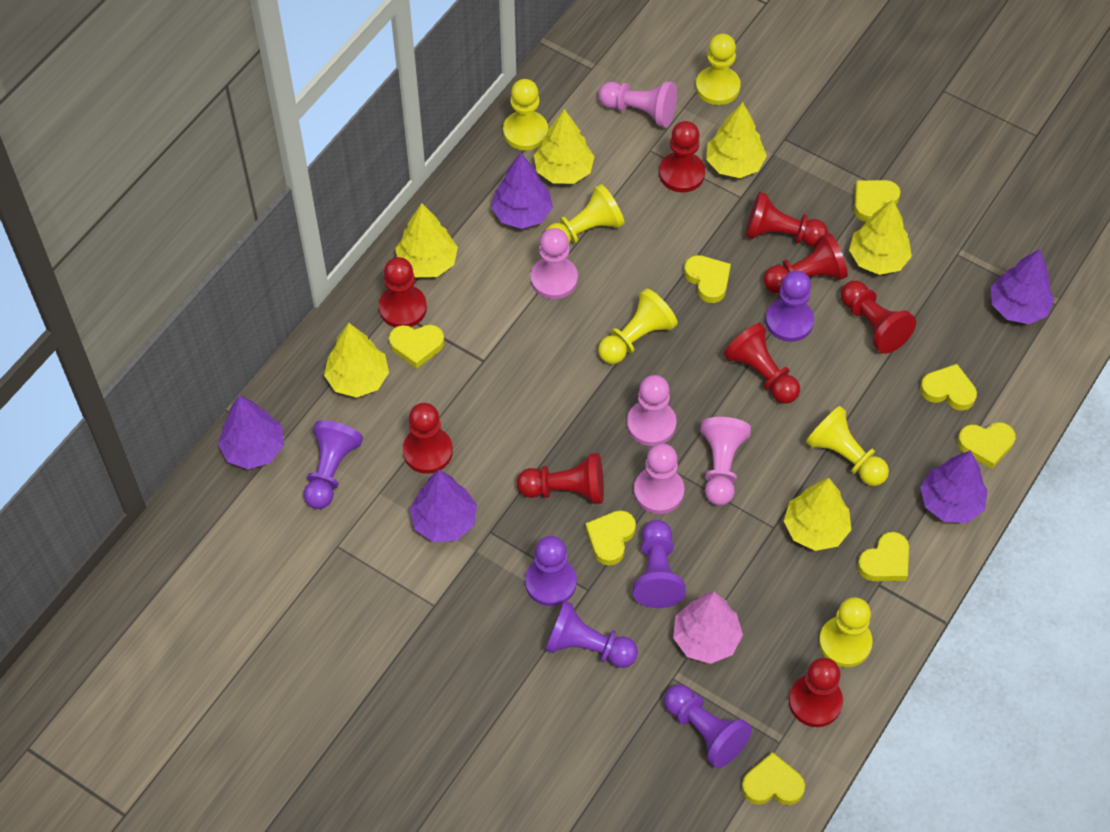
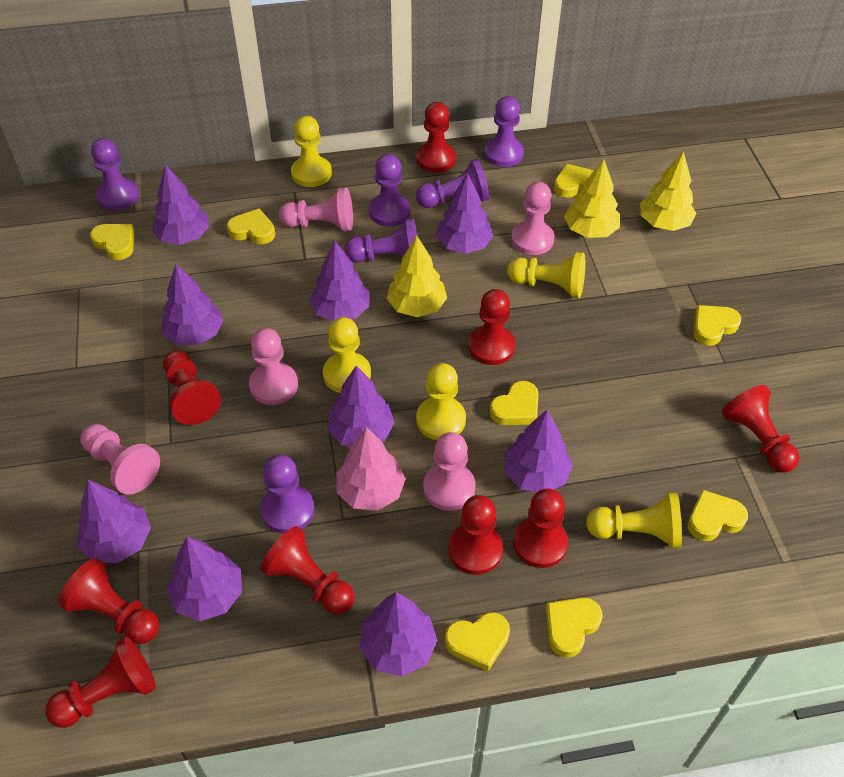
purple tree: 5 -> 9
yellow pawn: 6 -> 5
yellow tree: 6 -> 3

